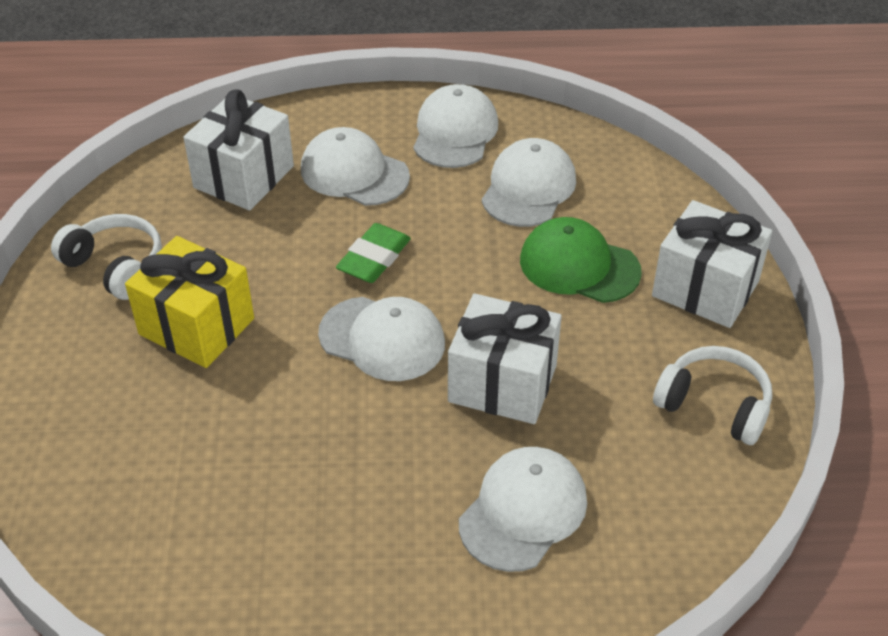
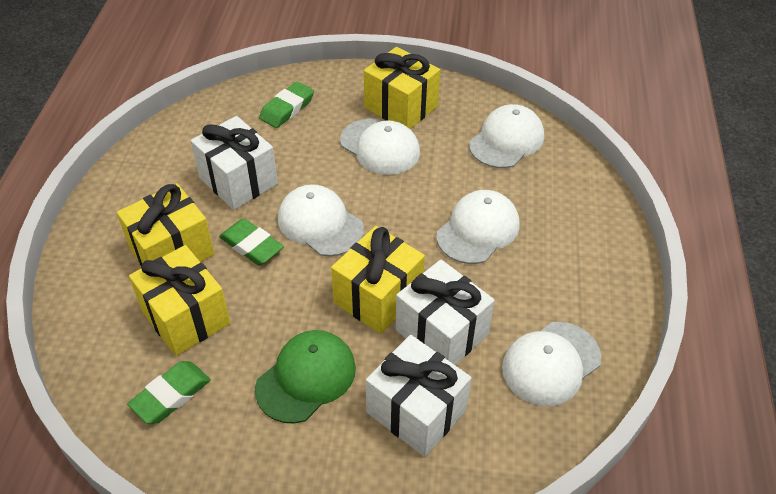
green eraser: 1 -> 3
white headphones: 2 -> 0
yellow gift: 1 -> 4

